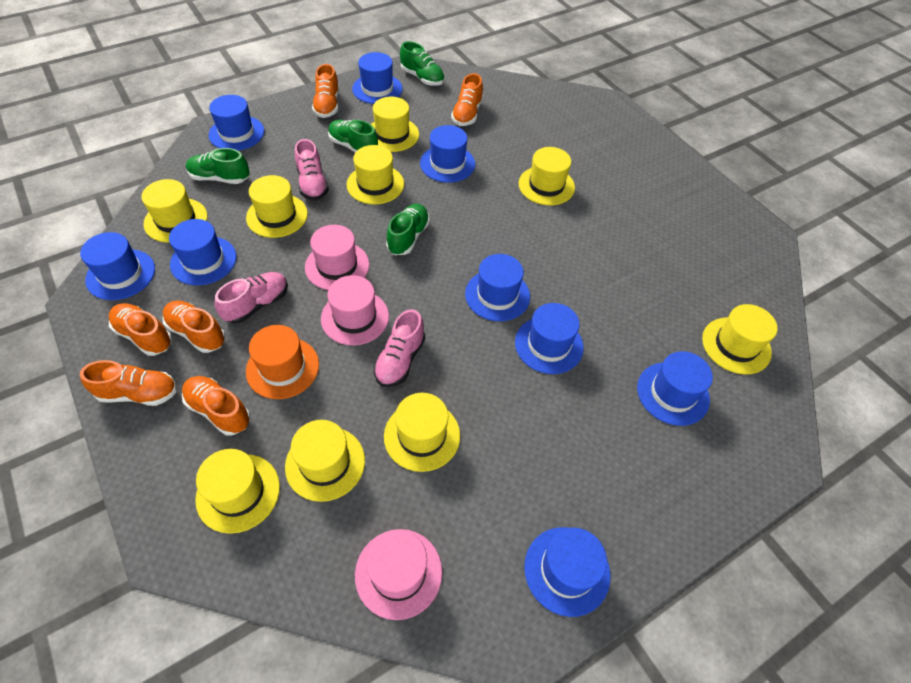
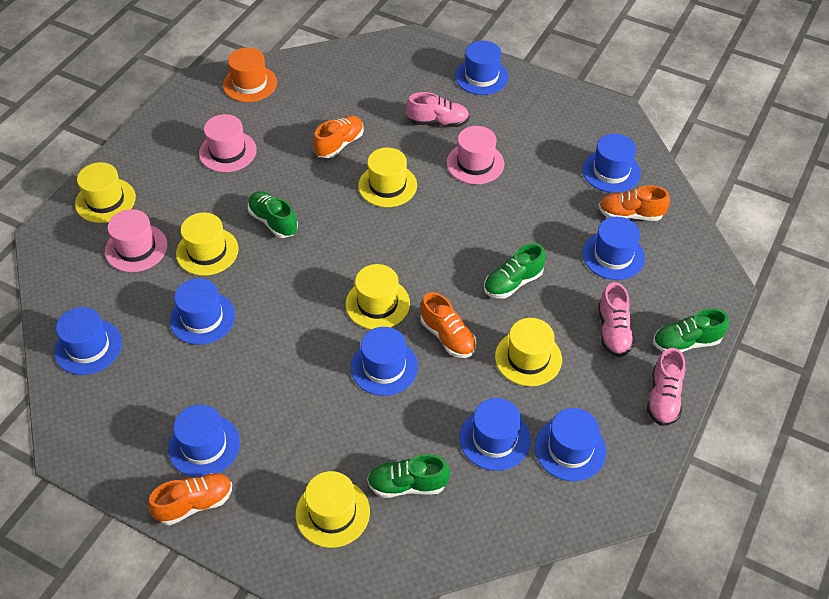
orange shoe: 6 -> 4
yellow hat: 9 -> 6

